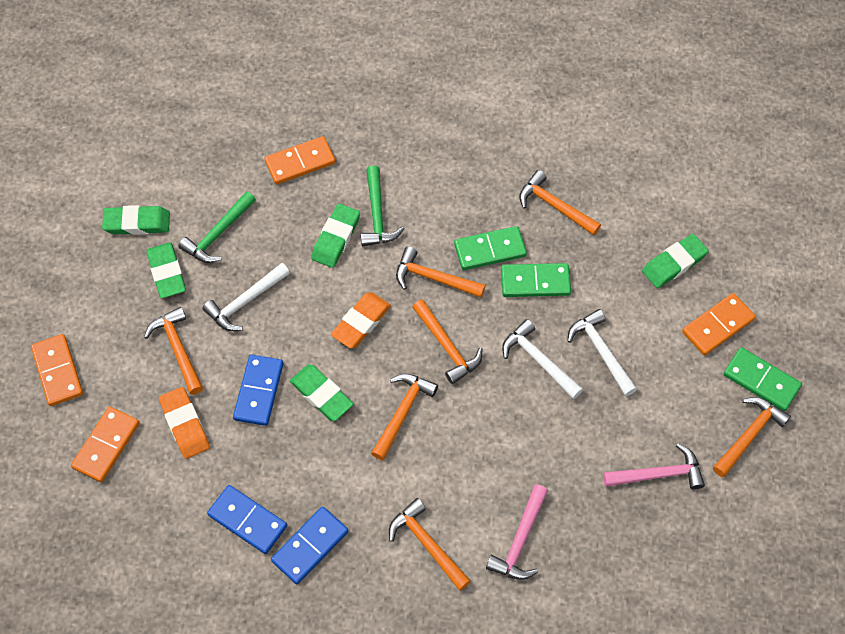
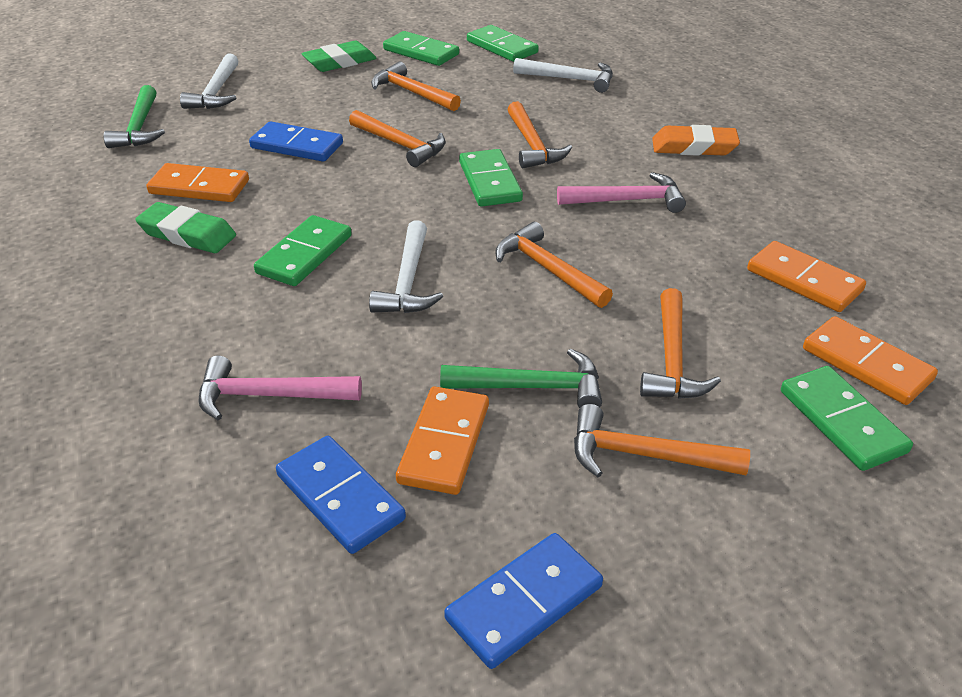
green domino: 3 -> 5
green eraser: 5 -> 2
orange eraser: 2 -> 1
orange hammer: 7 -> 6

